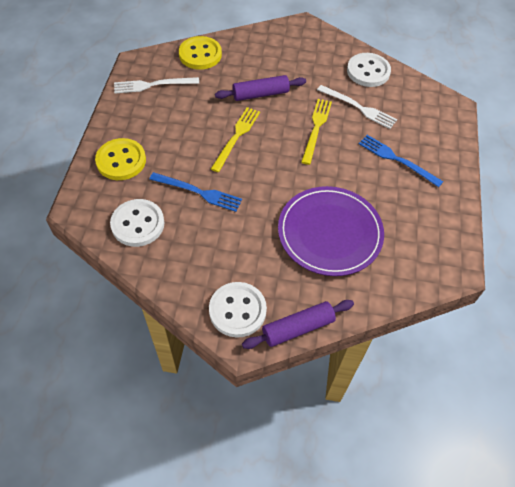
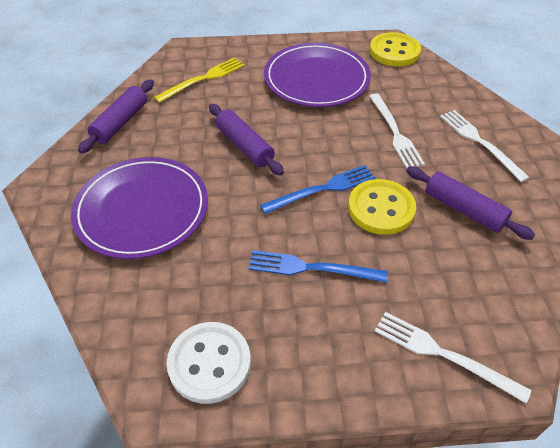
purple plate: 1 -> 2
purple rolling pin: 2 -> 3
white button: 3 -> 1
white fork: 2 -> 3
yellow fork: 2 -> 1

